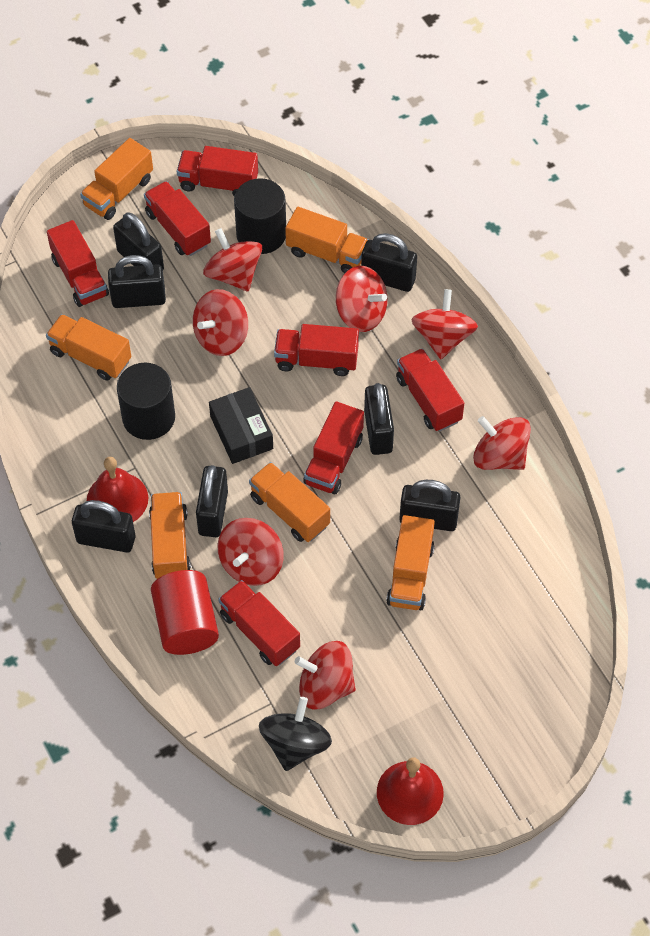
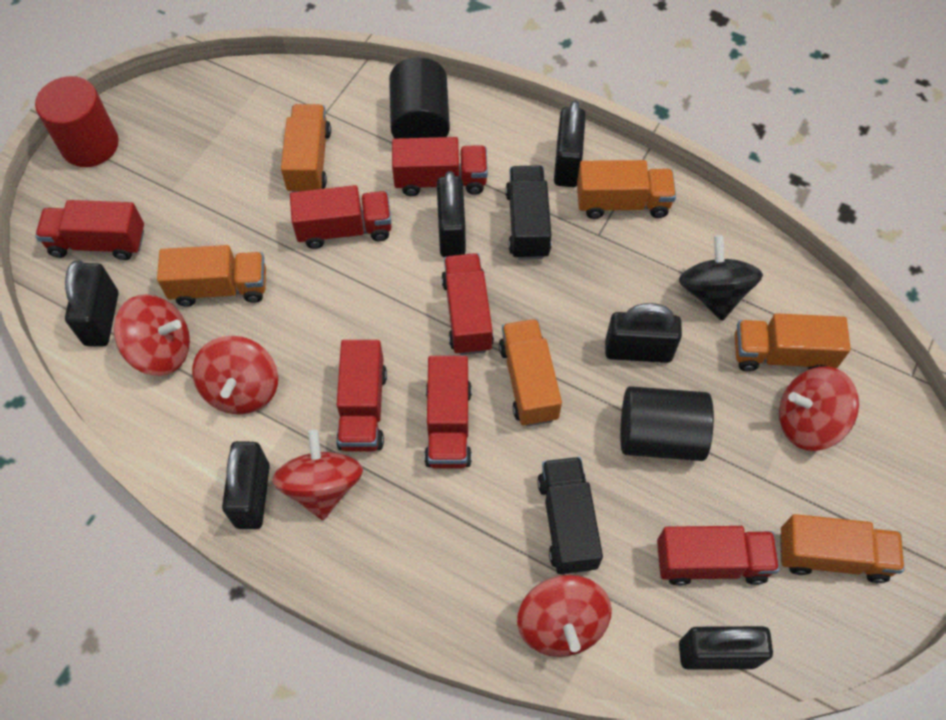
black box: 1 -> 0
black padlock: 7 -> 6
black truck: 0 -> 2
red bell: 2 -> 0
red spinning top: 7 -> 5

